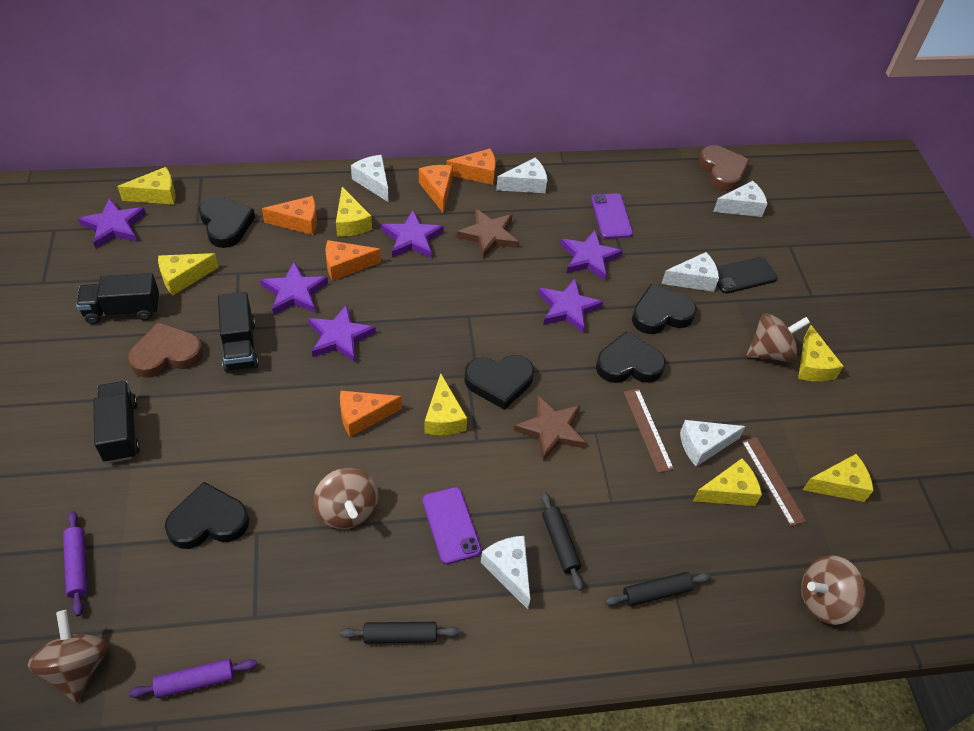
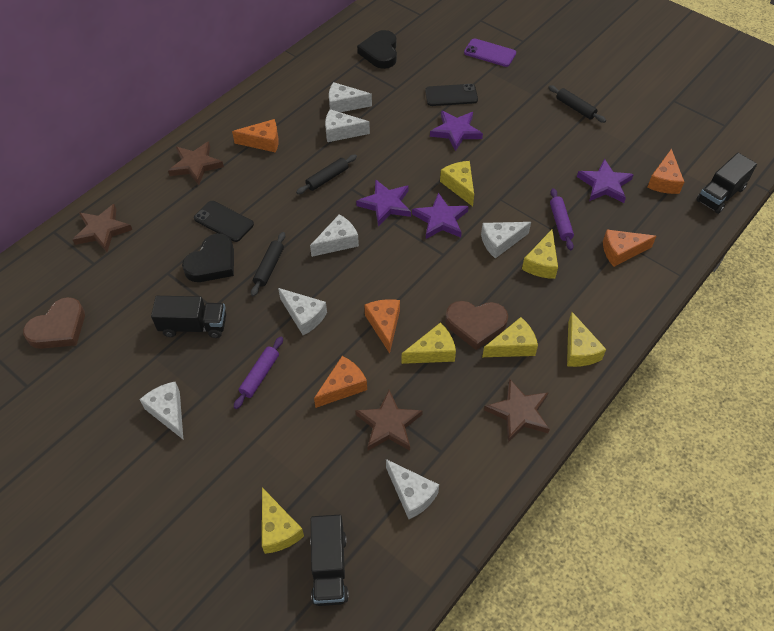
black heart: 5 -> 2
black phone: 1 -> 2
brown ruler: 2 -> 0
brown spinning top: 4 -> 0
brown star: 2 -> 4
purple phone: 2 -> 1
purple star: 6 -> 4
white cheese: 6 -> 7
yellow cheese: 7 -> 6

